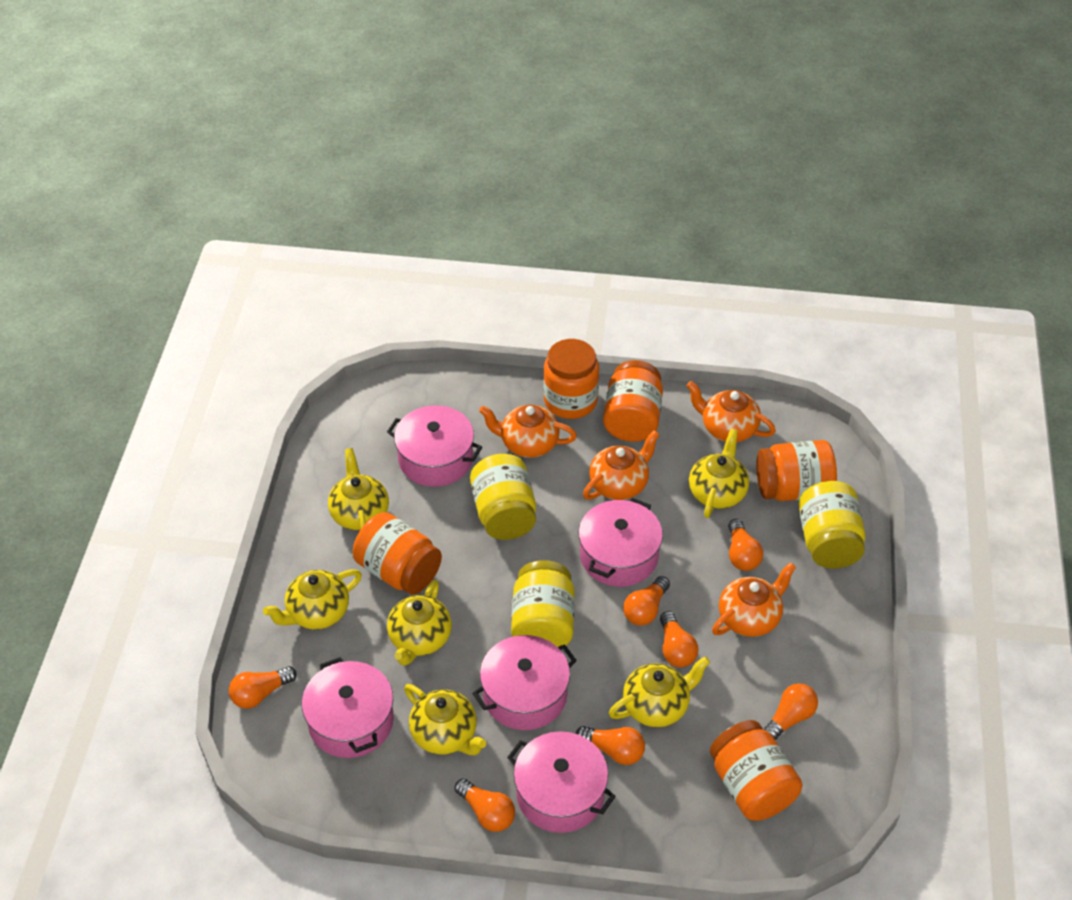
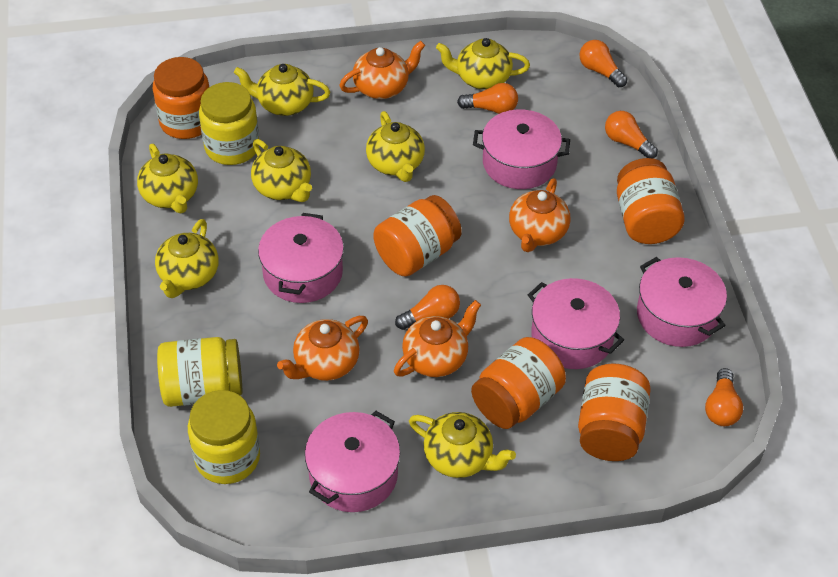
orange light bulb: 7 -> 5
yellow teapot: 6 -> 7

